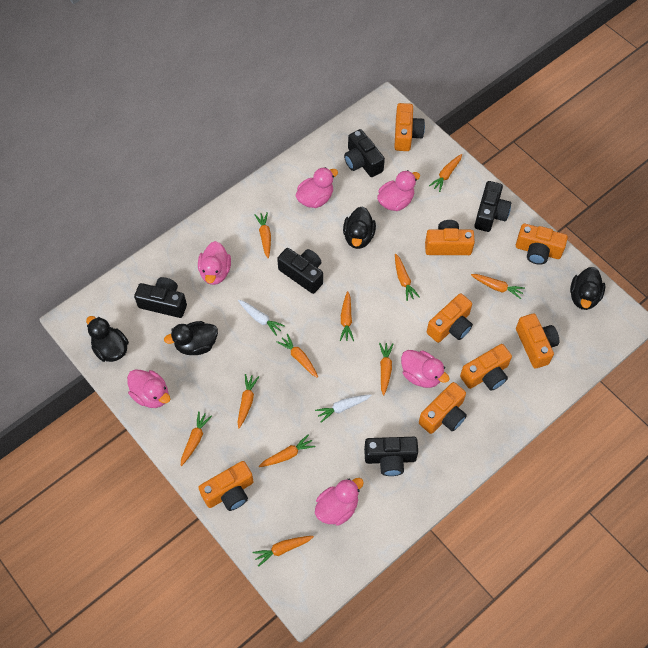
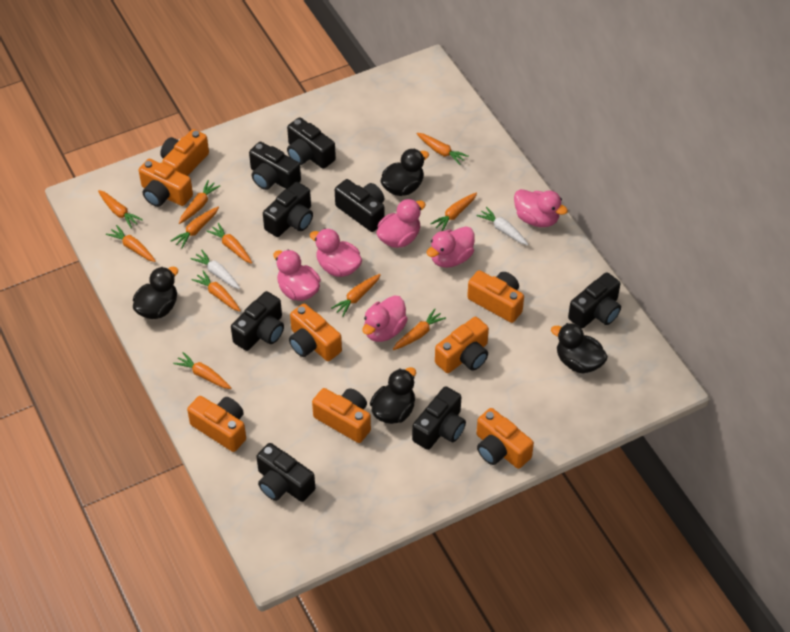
black camera: 5 -> 8

